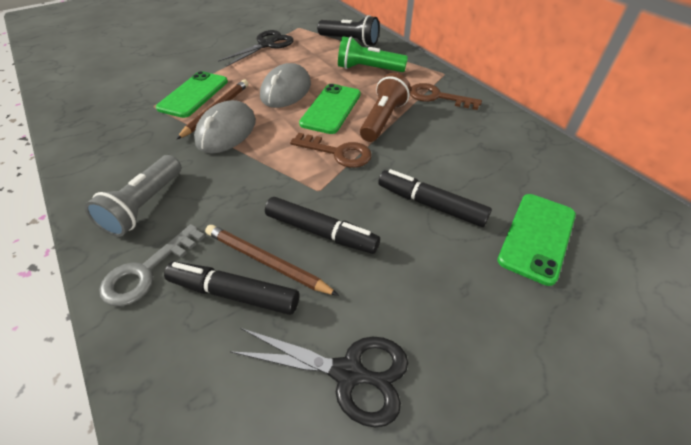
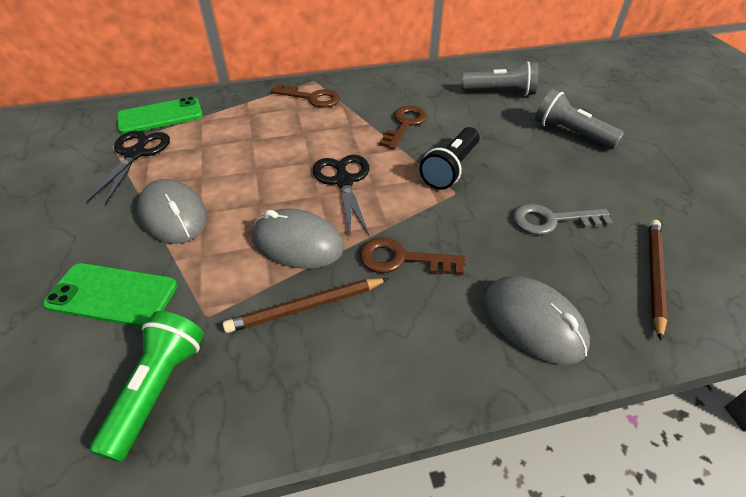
black marker: 3 -> 0
brown flashlight: 1 -> 0
brown key: 2 -> 3
green phone: 3 -> 2
grey flashlight: 1 -> 2
grey mouse: 2 -> 3

